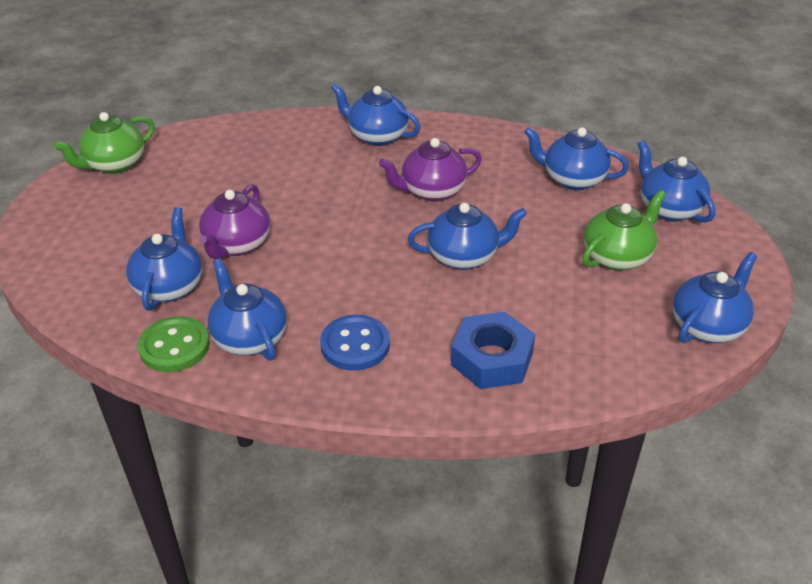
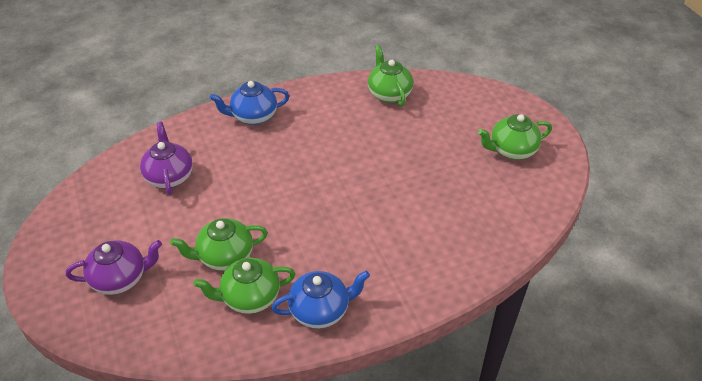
blue button: 1 -> 0
blue nut: 1 -> 0
blue teapot: 7 -> 2
green button: 1 -> 0
green teapot: 2 -> 4

